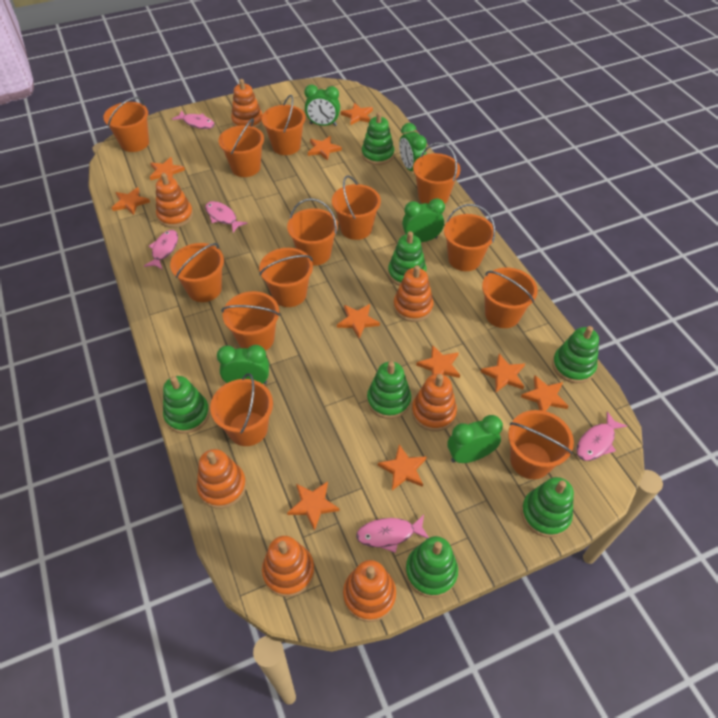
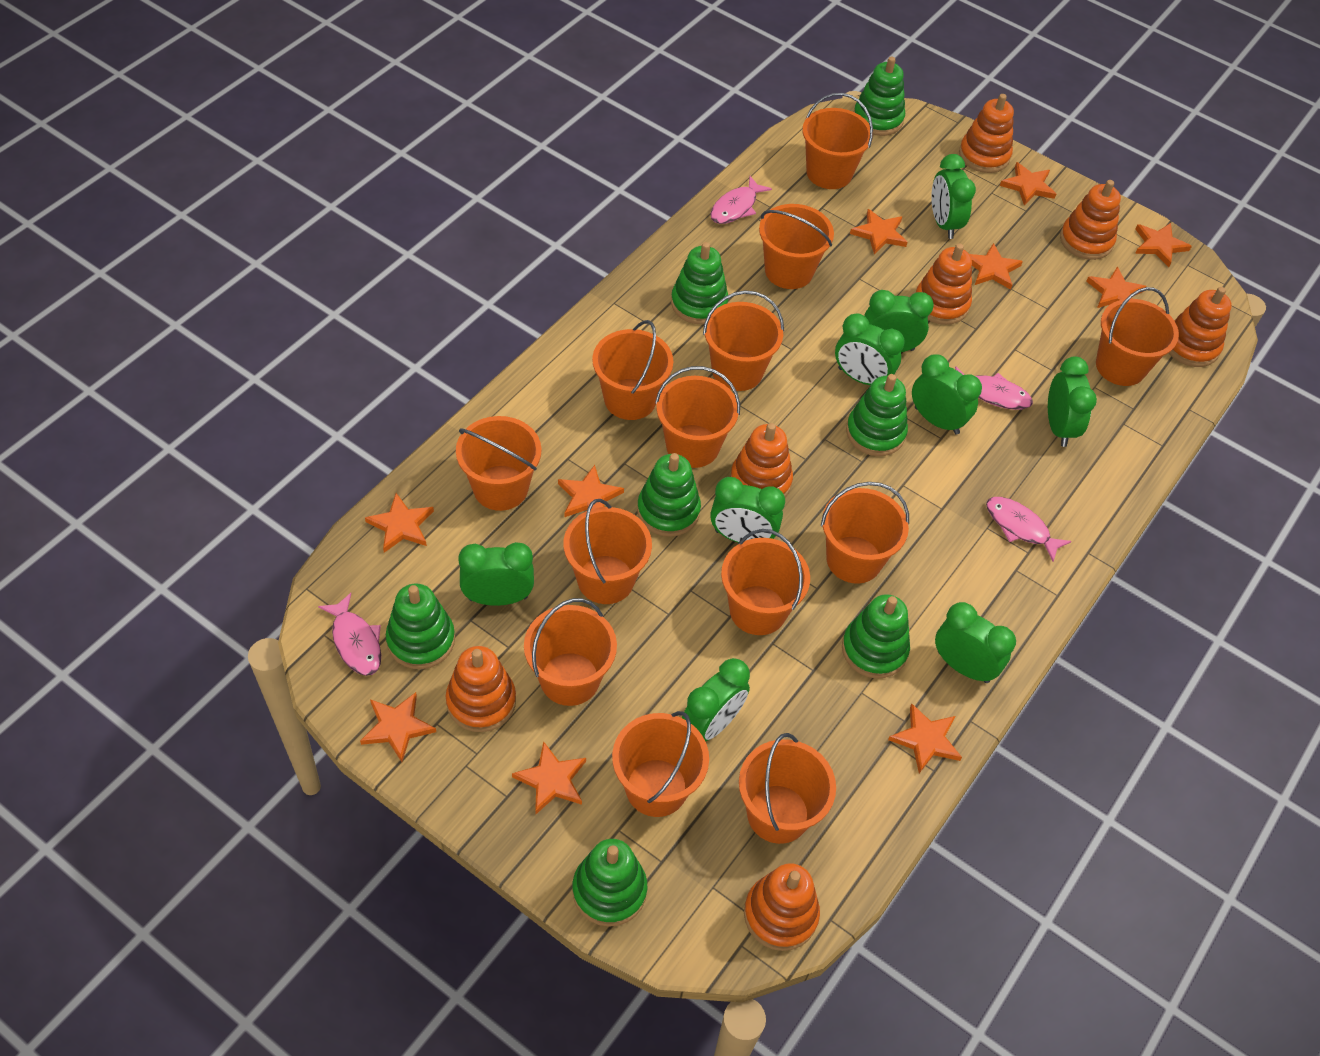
green clock: 5 -> 9
pink fish: 5 -> 4

